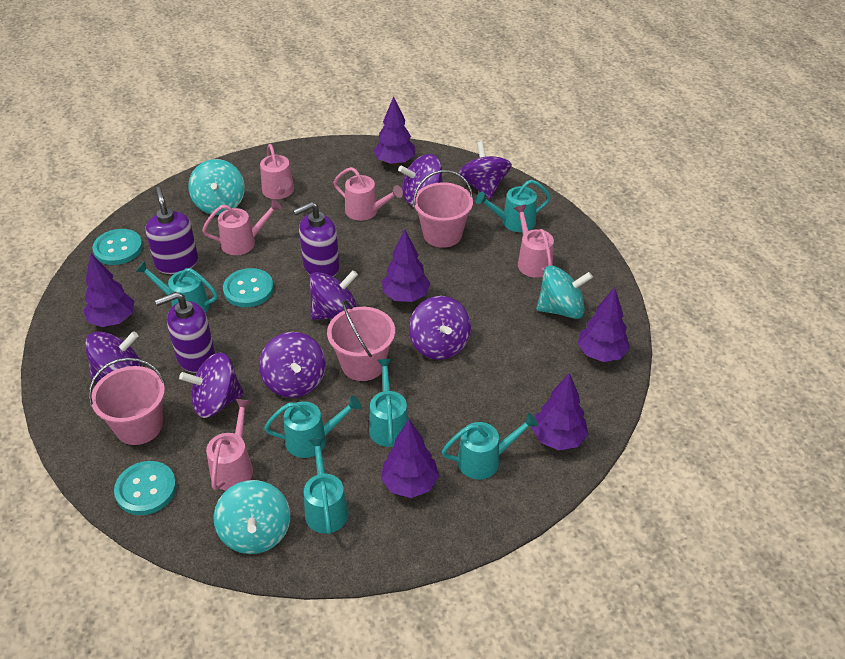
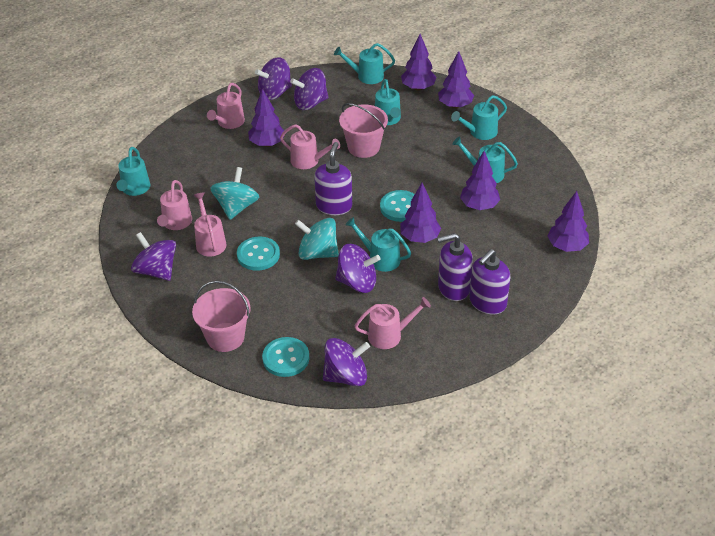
pink bucket: 3 -> 2
purple spinning top: 7 -> 5
turquoise spinning top: 3 -> 2

